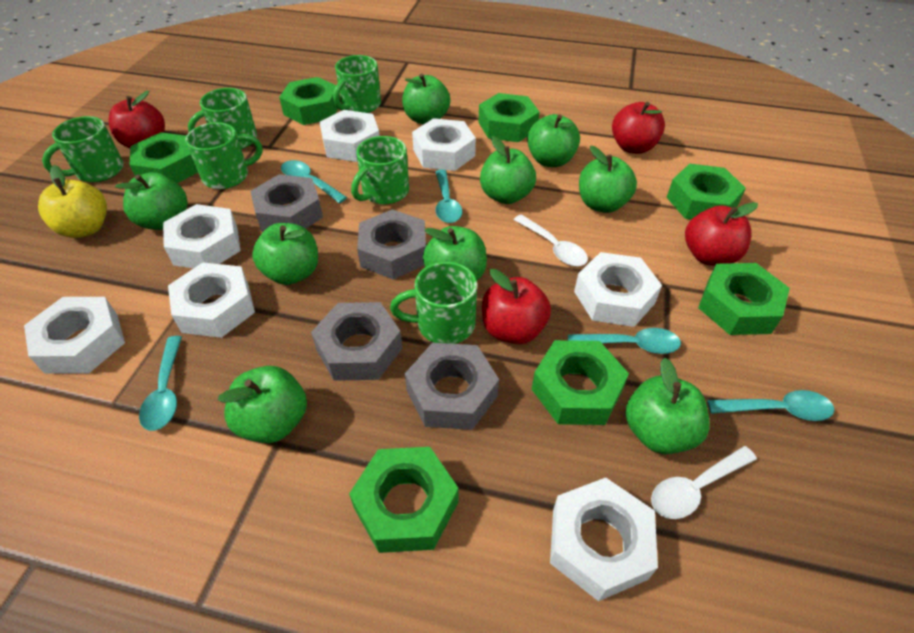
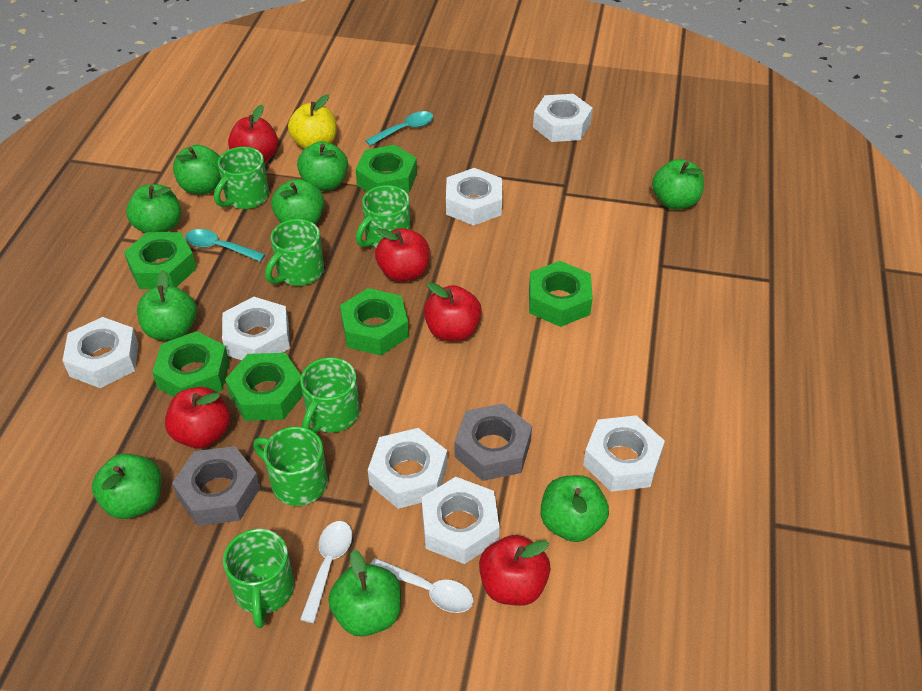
green nut: 7 -> 6
grey nut: 4 -> 2
red apple: 4 -> 5
turquoise spoon: 5 -> 2

